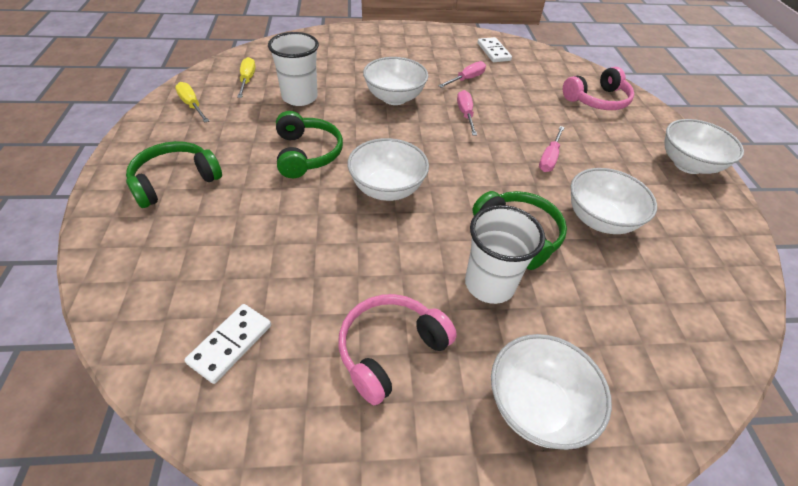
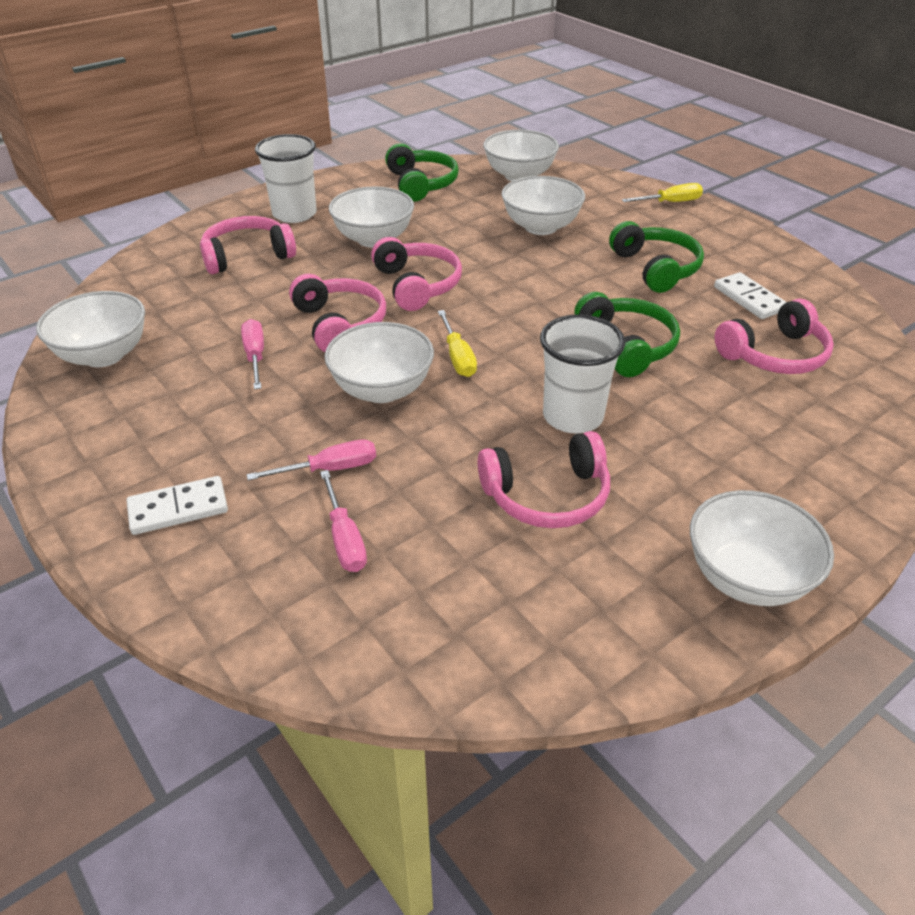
pink headphones: 2 -> 5
white bowl: 5 -> 6

